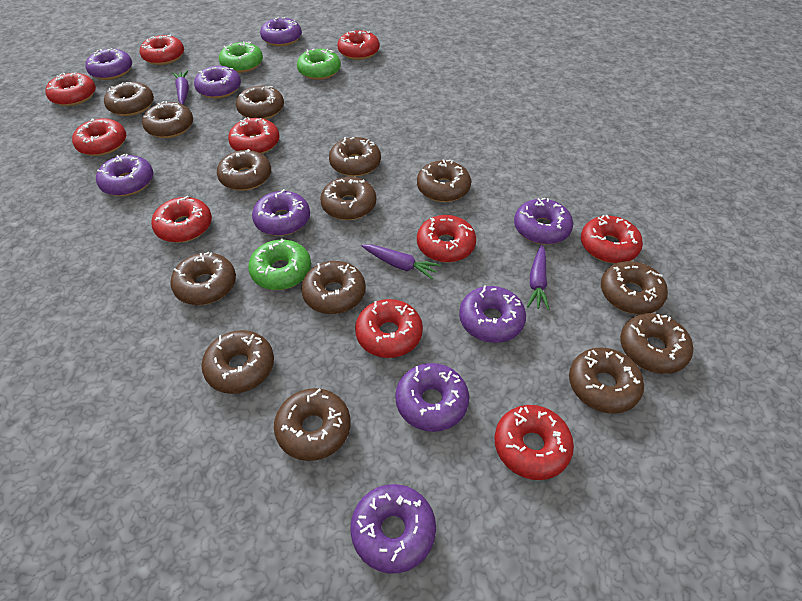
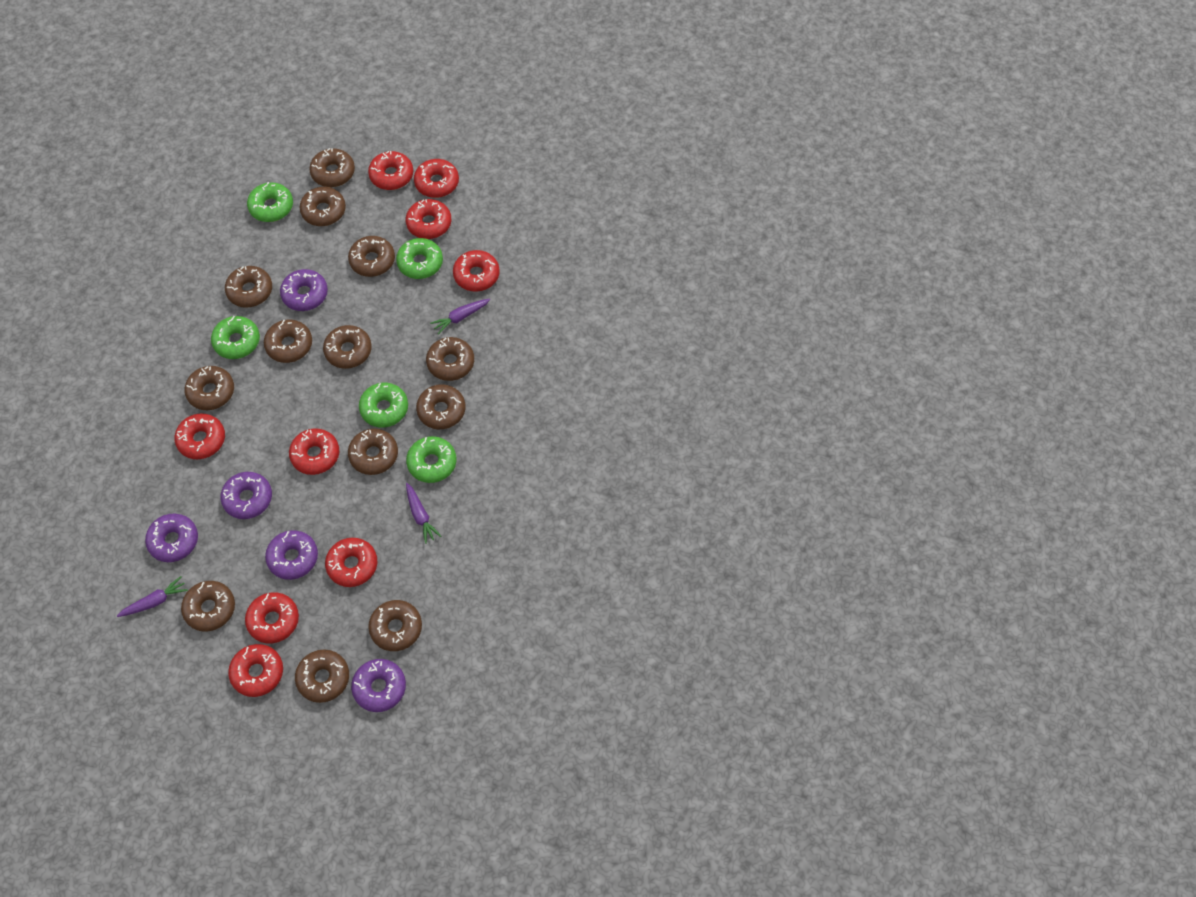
brown donut: 14 -> 13
green donut: 3 -> 5
purple donut: 9 -> 5
red donut: 10 -> 9

